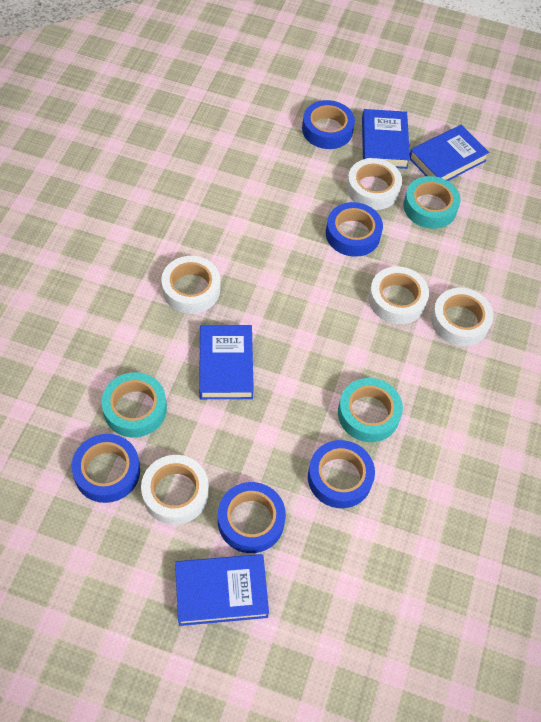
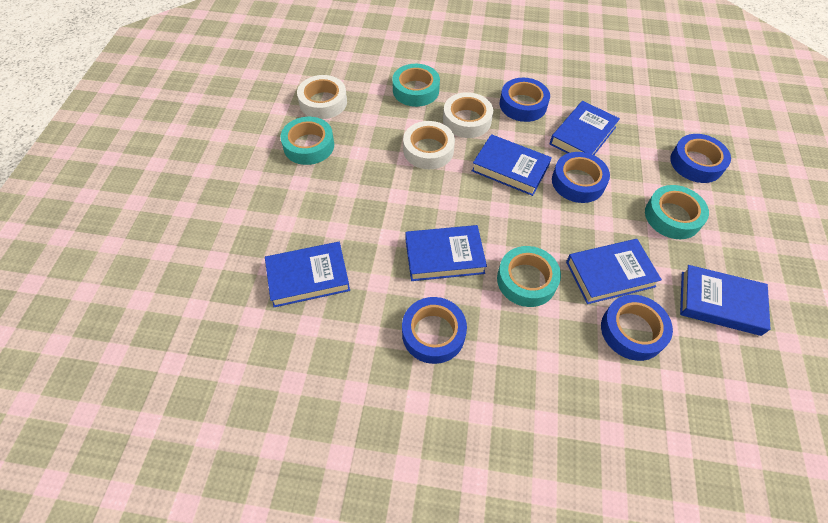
blue book: 4 -> 6
turquoise tape: 3 -> 4
white tape: 5 -> 3

